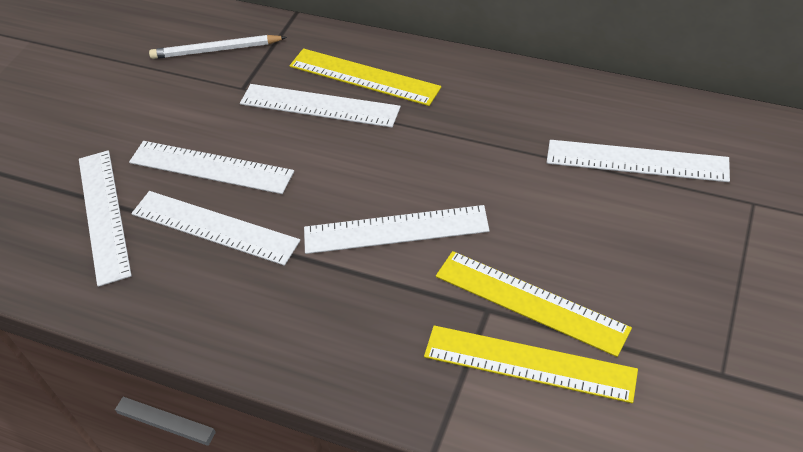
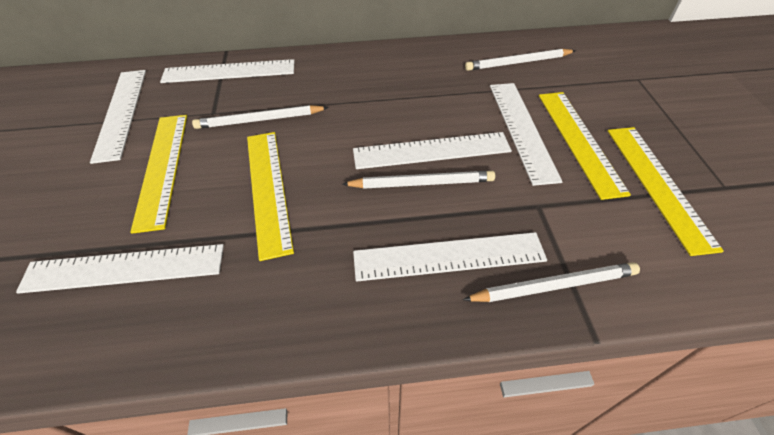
white pencil: 1 -> 4
yellow ruler: 3 -> 4

